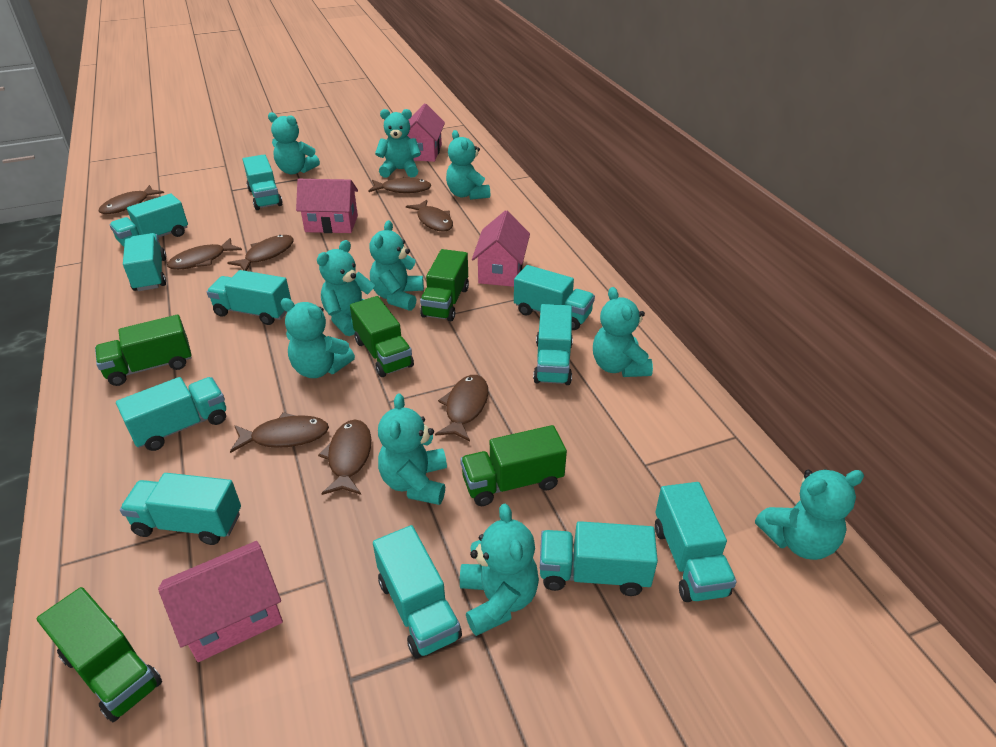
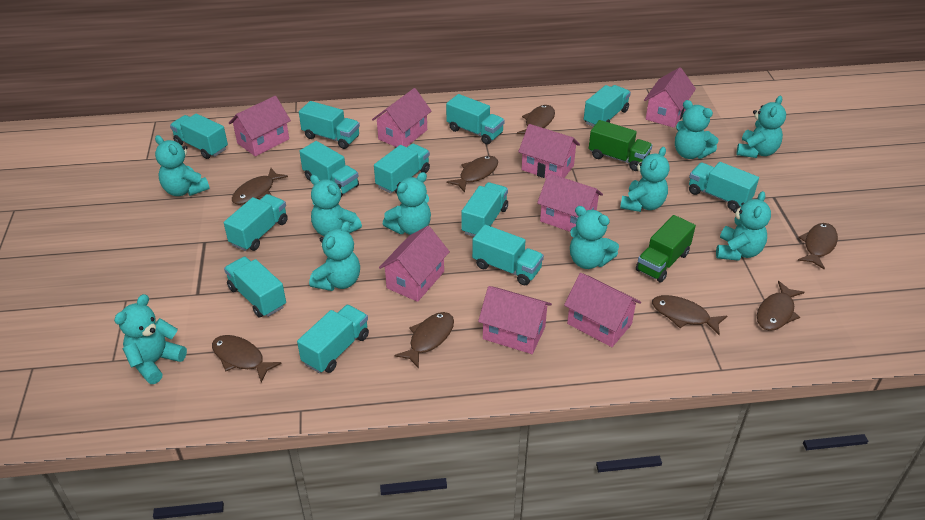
green truck: 5 -> 2
pink house: 4 -> 8
turquoise truck: 11 -> 12

